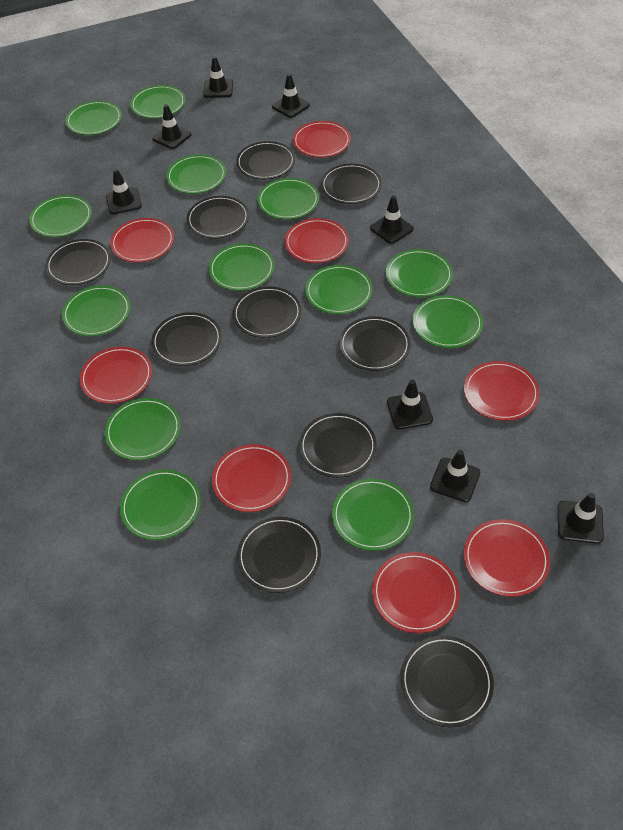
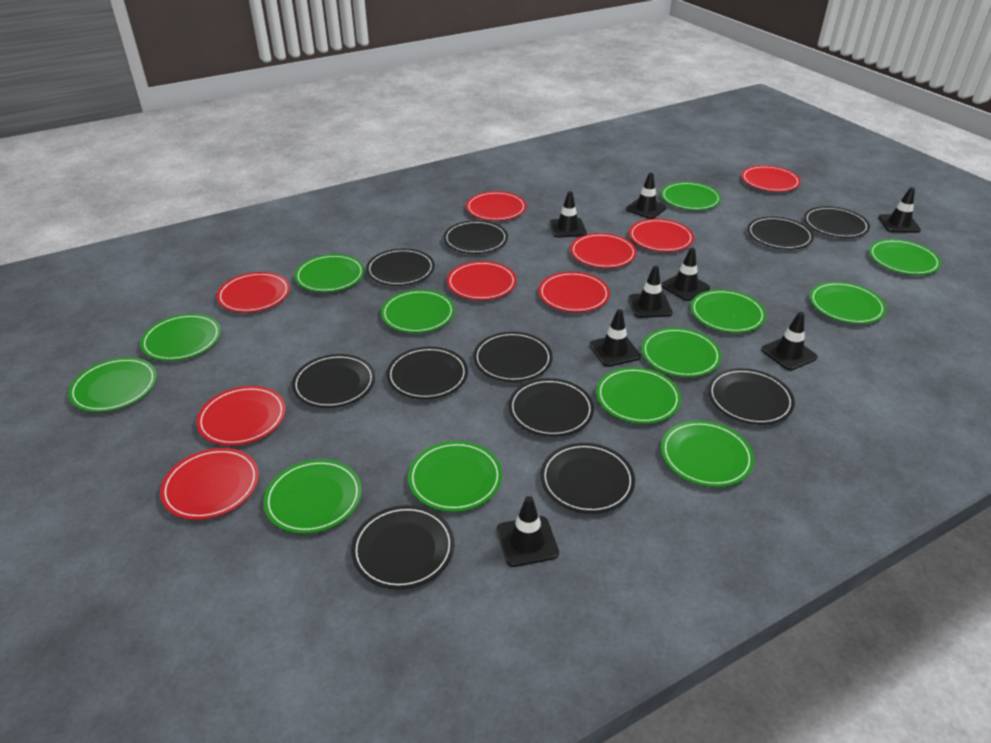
black plate: 10 -> 11
red plate: 8 -> 9

